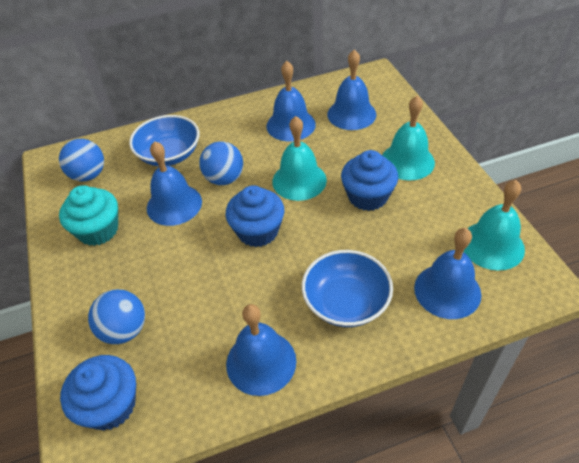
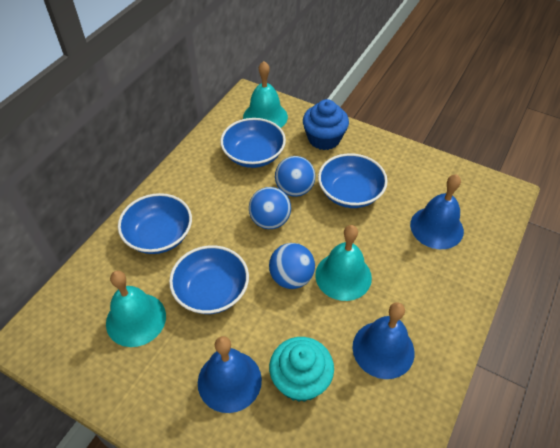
blue bell: 5 -> 3
blue bowl: 2 -> 4
blue cupcake: 3 -> 1

